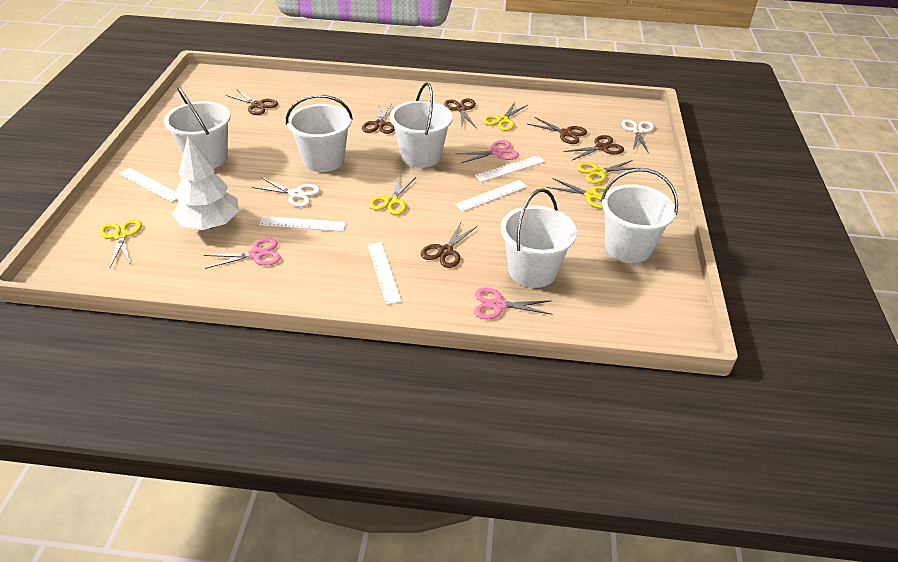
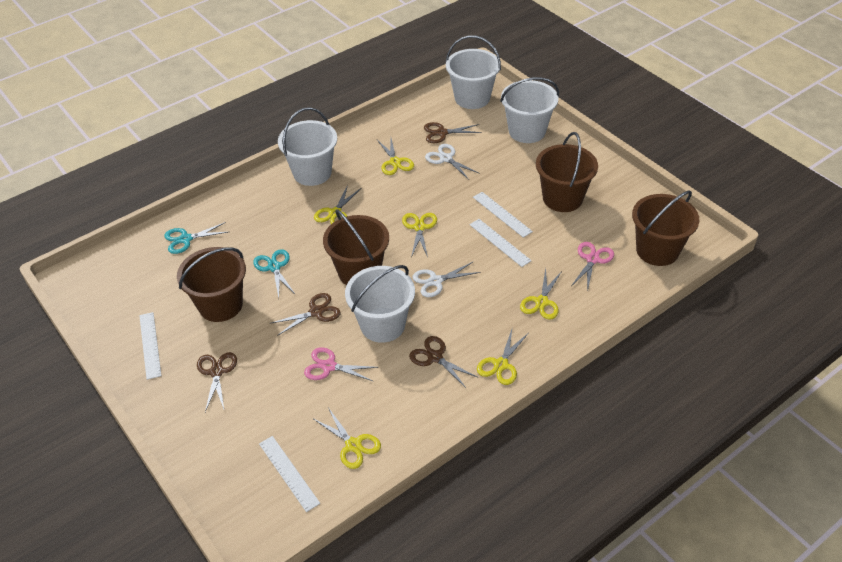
brown bucket: 0 -> 4
brown scissors: 6 -> 4
pink scissors: 3 -> 2
turquoise scissors: 0 -> 2
white bucket: 5 -> 4
white ruler: 5 -> 4
white tree: 1 -> 0
yellow scissors: 5 -> 6

